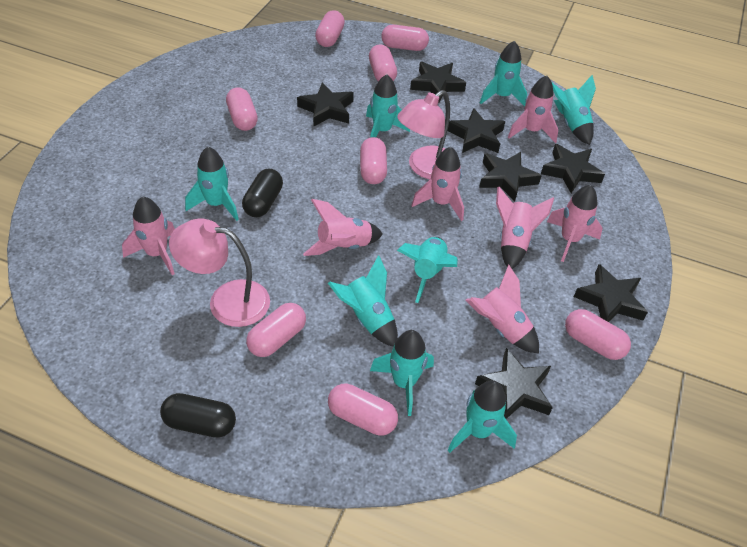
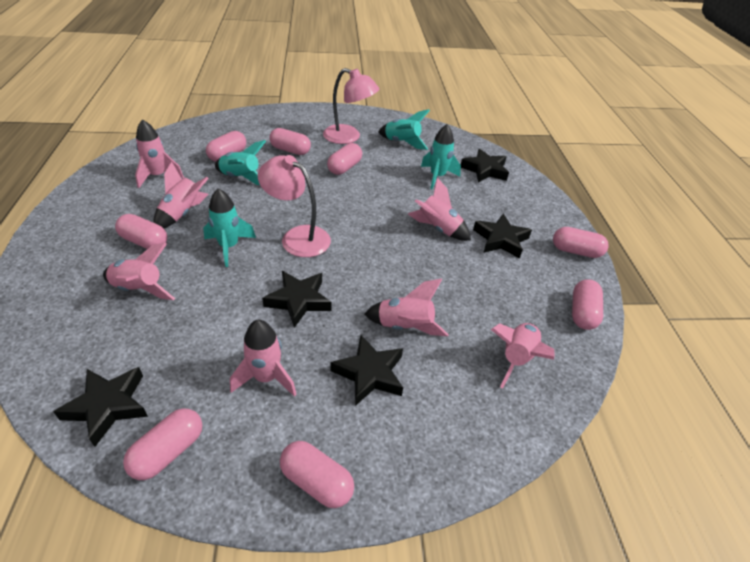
black capsule: 2 -> 0
black star: 7 -> 5
turquoise rocket: 8 -> 4

